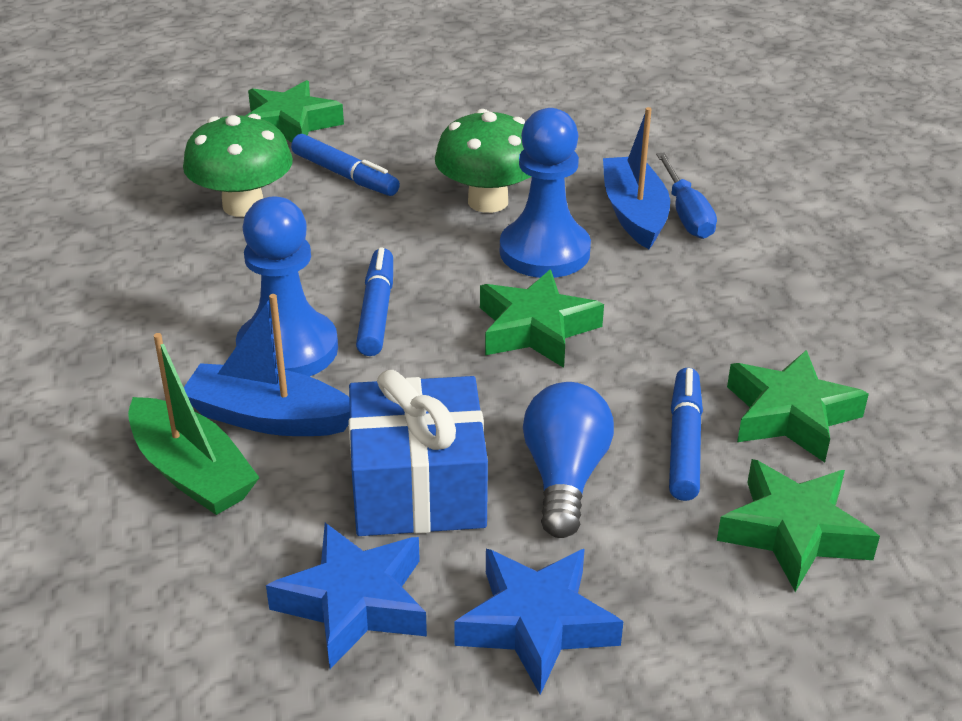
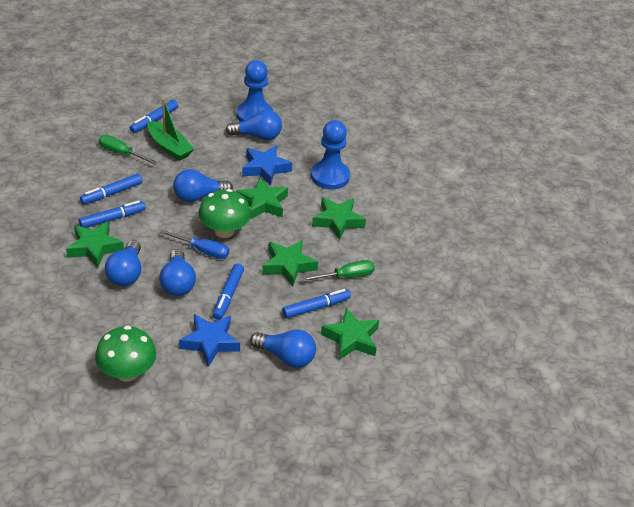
blue boat: 2 -> 0
blue gift: 1 -> 0
blue light bulb: 1 -> 5
blue marker: 3 -> 5
green screwdriver: 0 -> 2
green star: 4 -> 5

